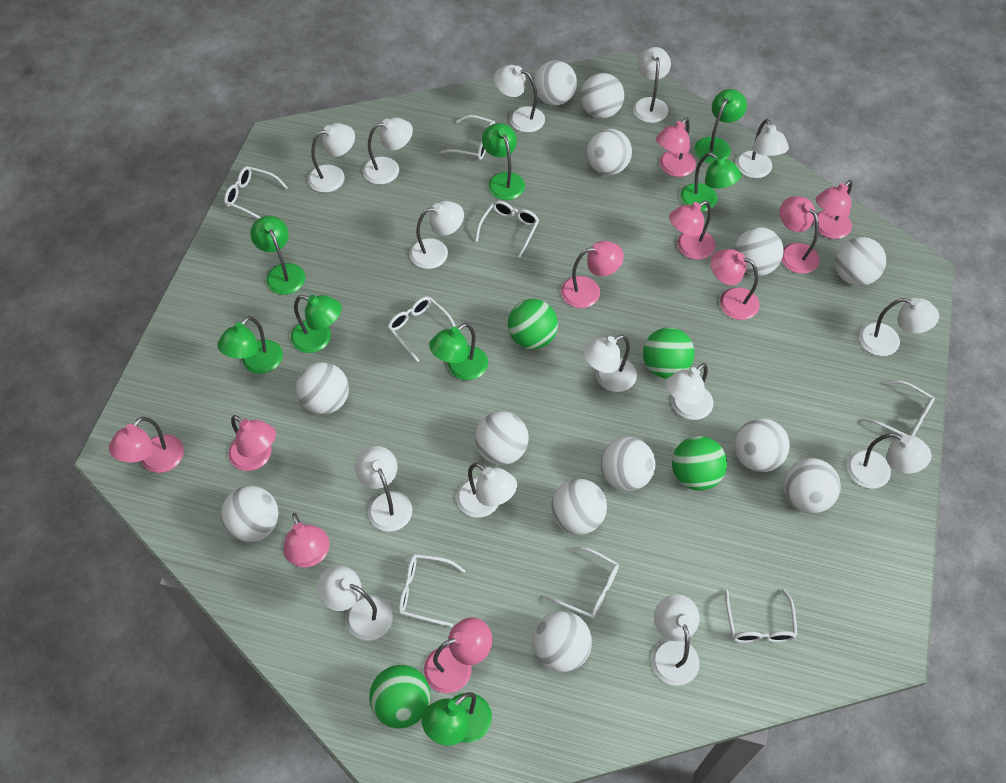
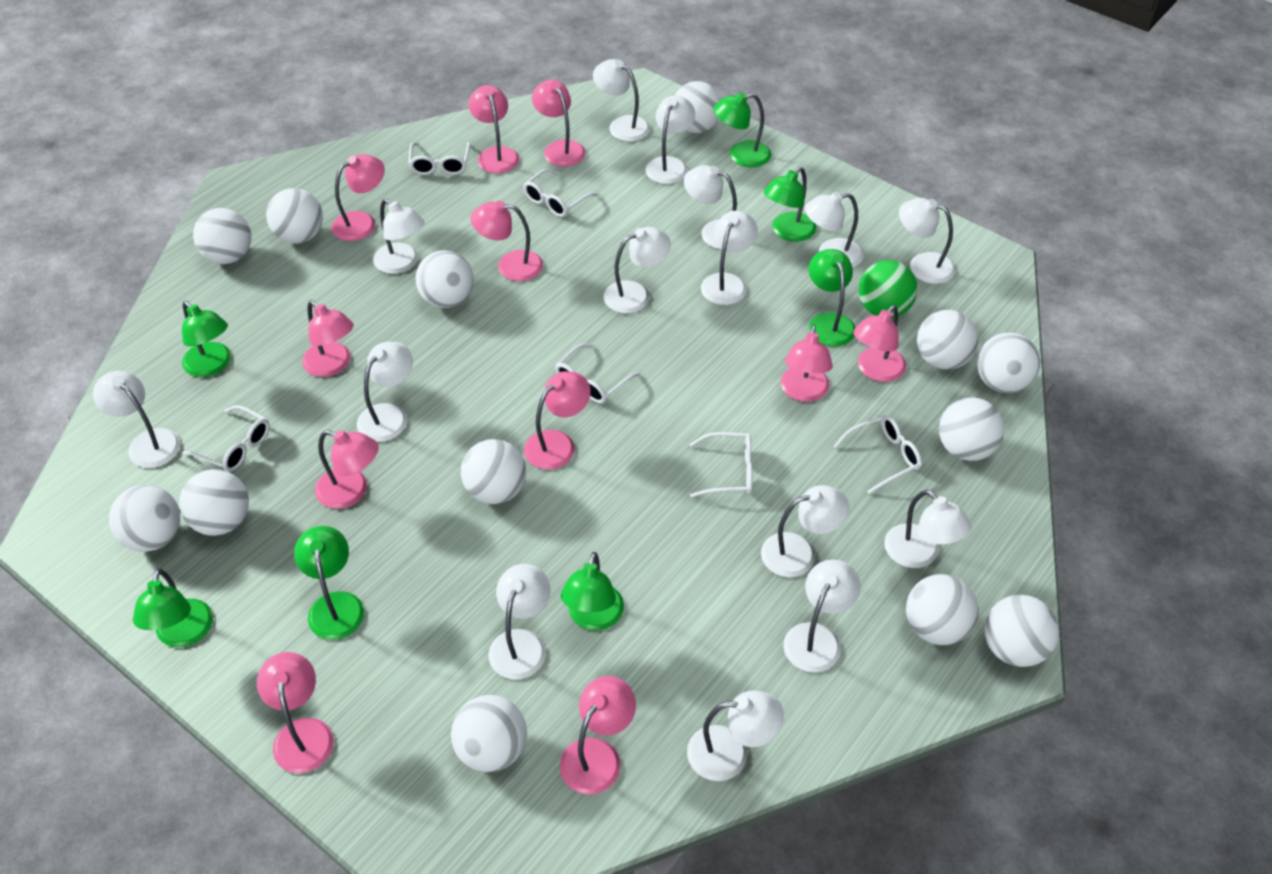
green ball: 4 -> 1
green lamp: 8 -> 7
pink lamp: 10 -> 11
white glasses: 8 -> 6
white lamp: 14 -> 15

